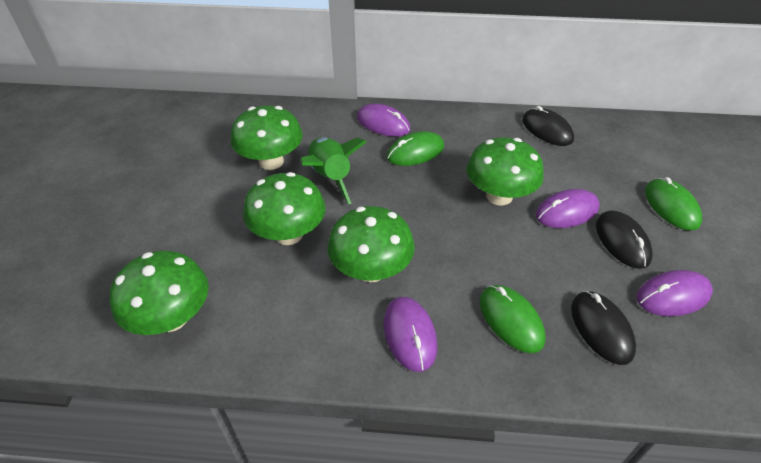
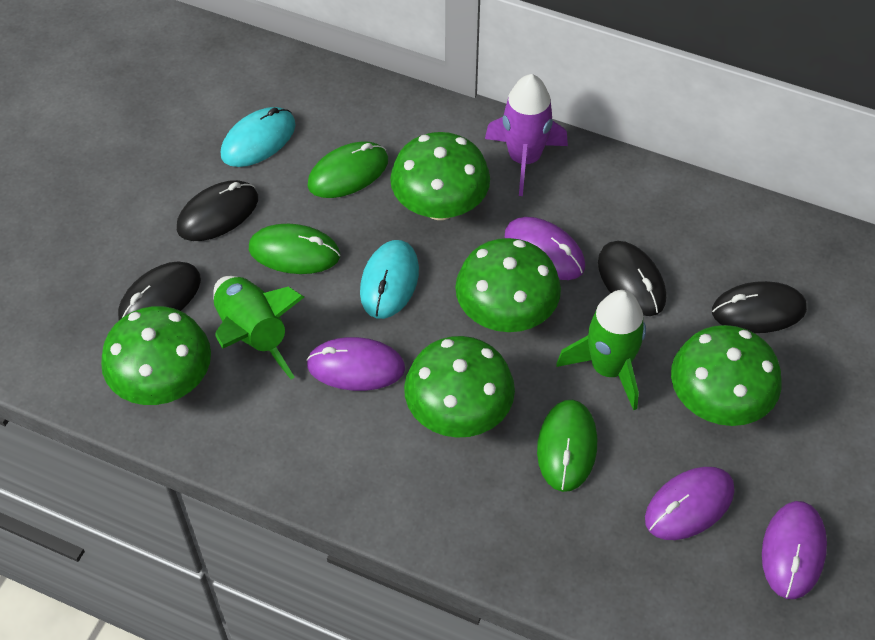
black mouse: 3 -> 4
green rocket: 1 -> 2
purple rocket: 0 -> 1
turquoise mouse: 0 -> 2

